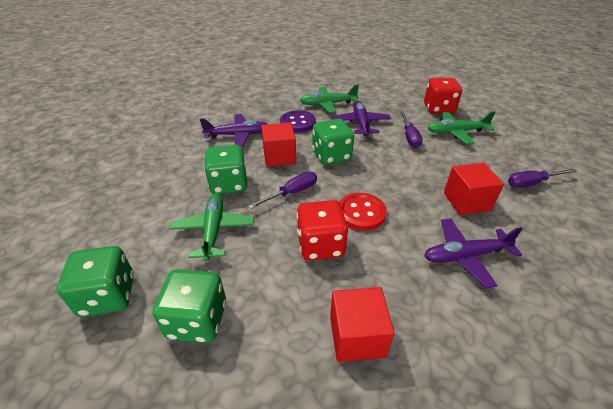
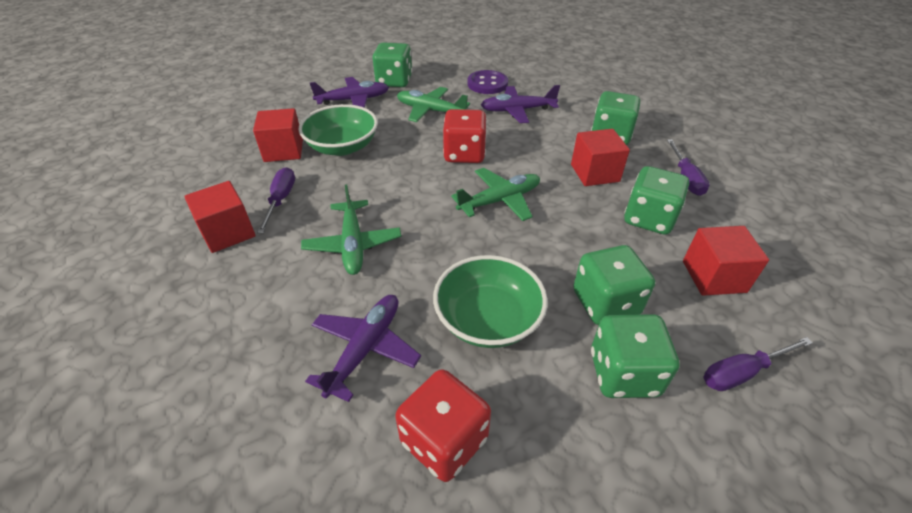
green bowl: 0 -> 2
green dice: 4 -> 5
red button: 1 -> 0
red cube: 3 -> 4

